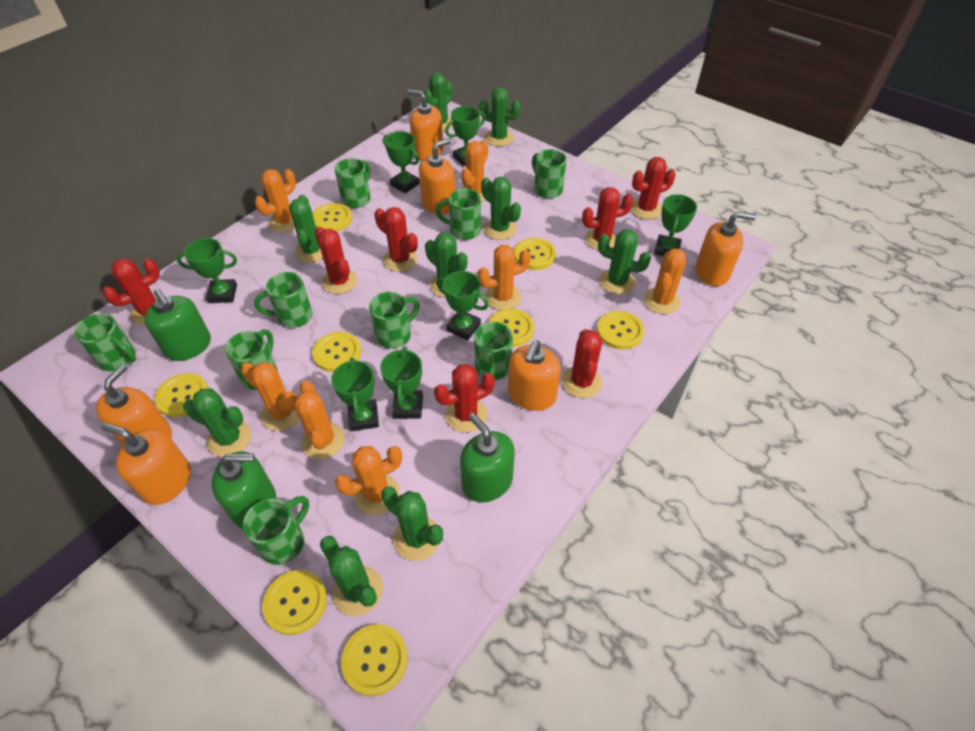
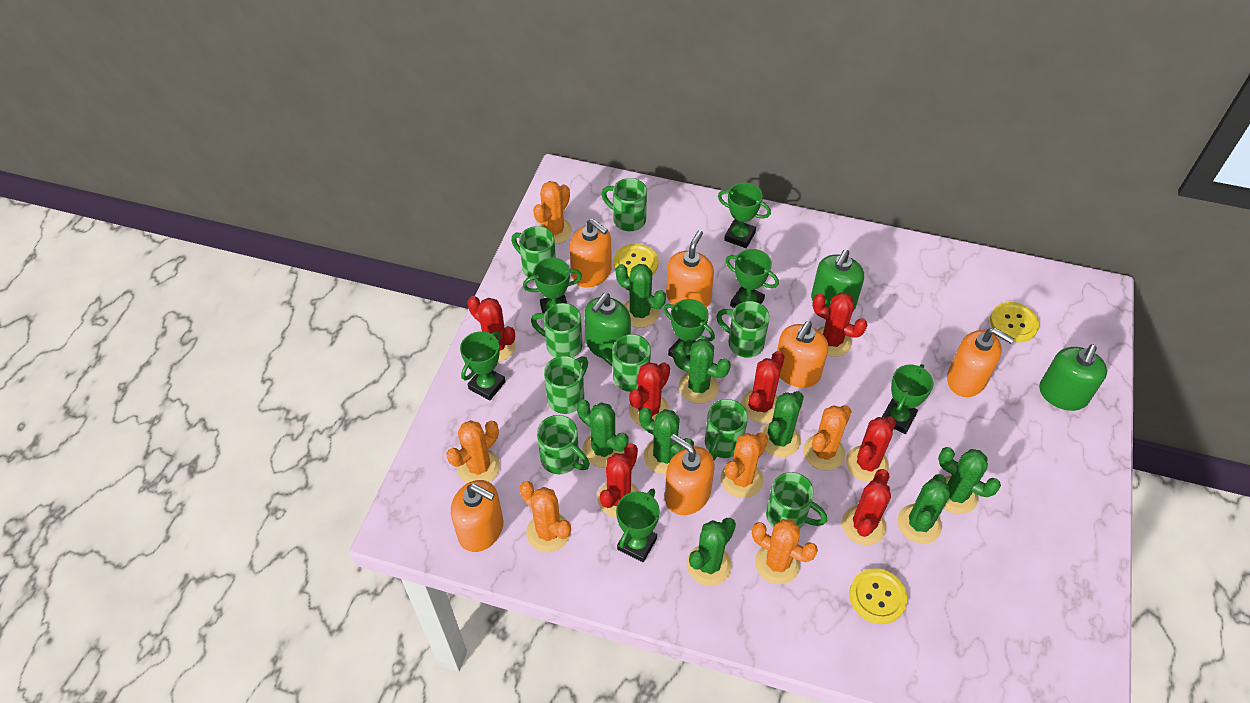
green cactus: 9 -> 8
orange cactus: 7 -> 6
yellow button: 8 -> 3

